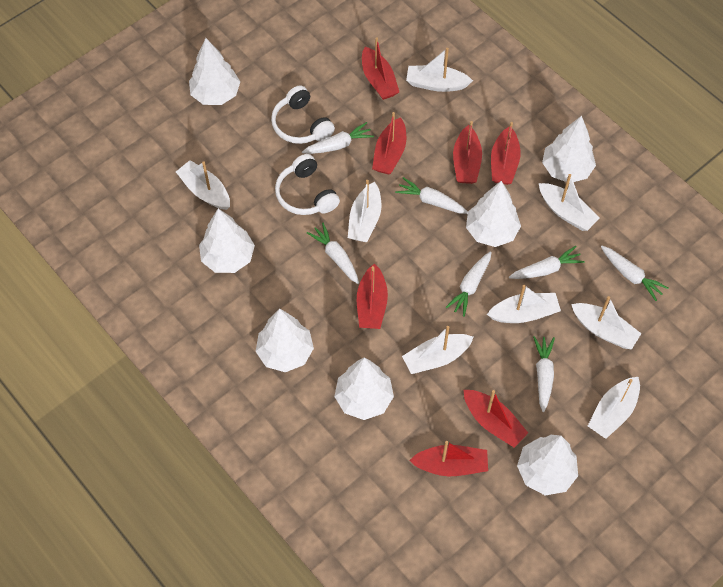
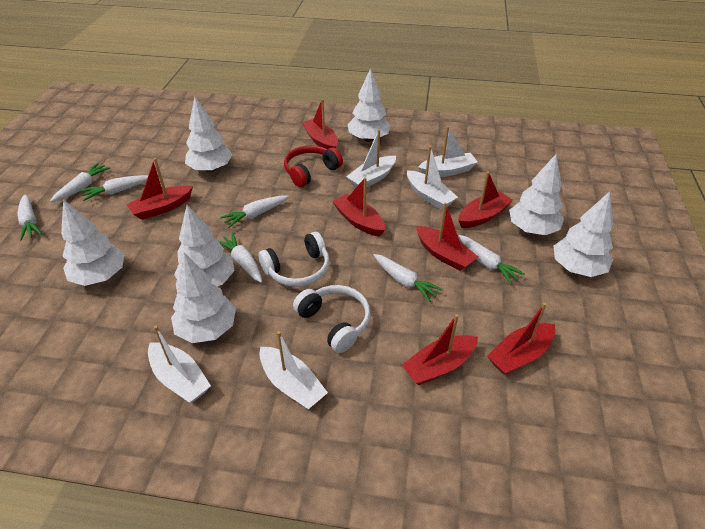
red headphones: 0 -> 1
white boat: 8 -> 5

